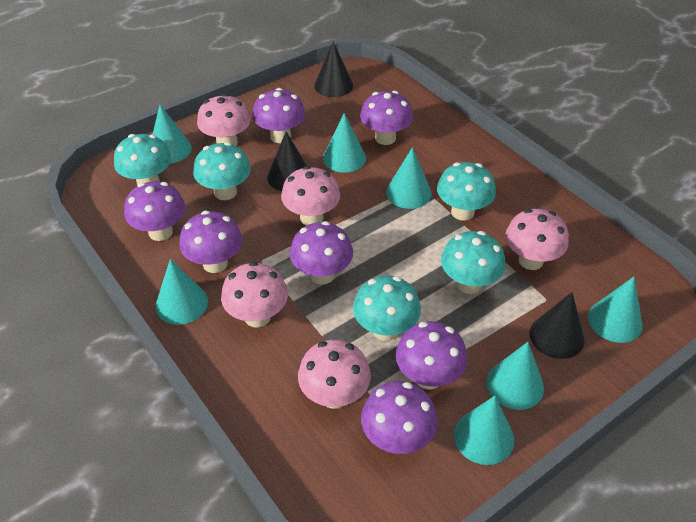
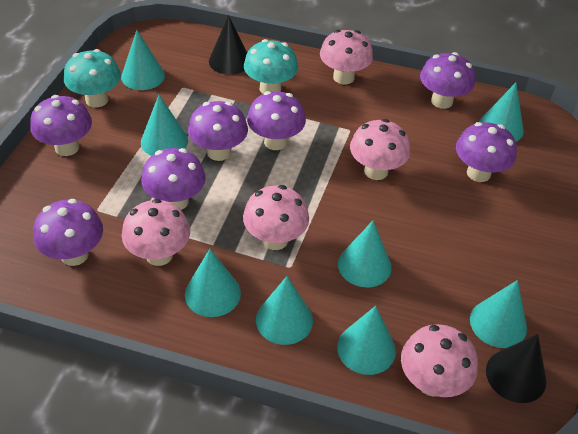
black cone: 3 -> 2
turquoise cone: 7 -> 8
turquoise mushroom: 5 -> 2

